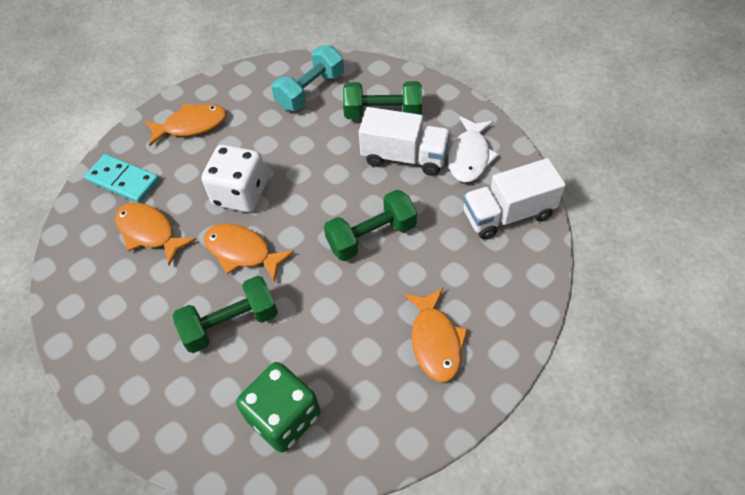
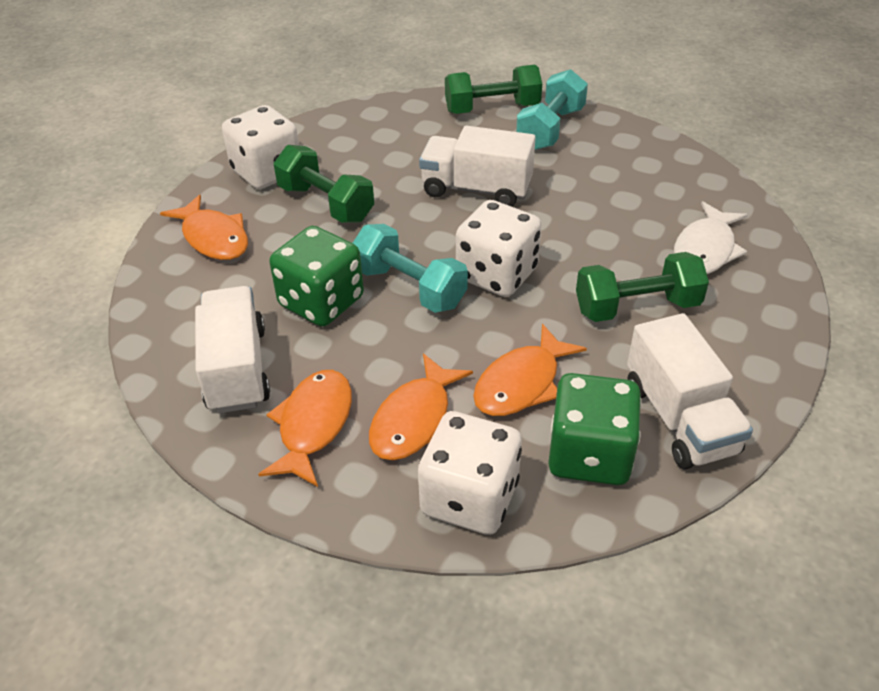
green dice: 1 -> 2
turquoise domino: 1 -> 0
turquoise dumbbell: 1 -> 2
white dice: 1 -> 3
white truck: 2 -> 3

